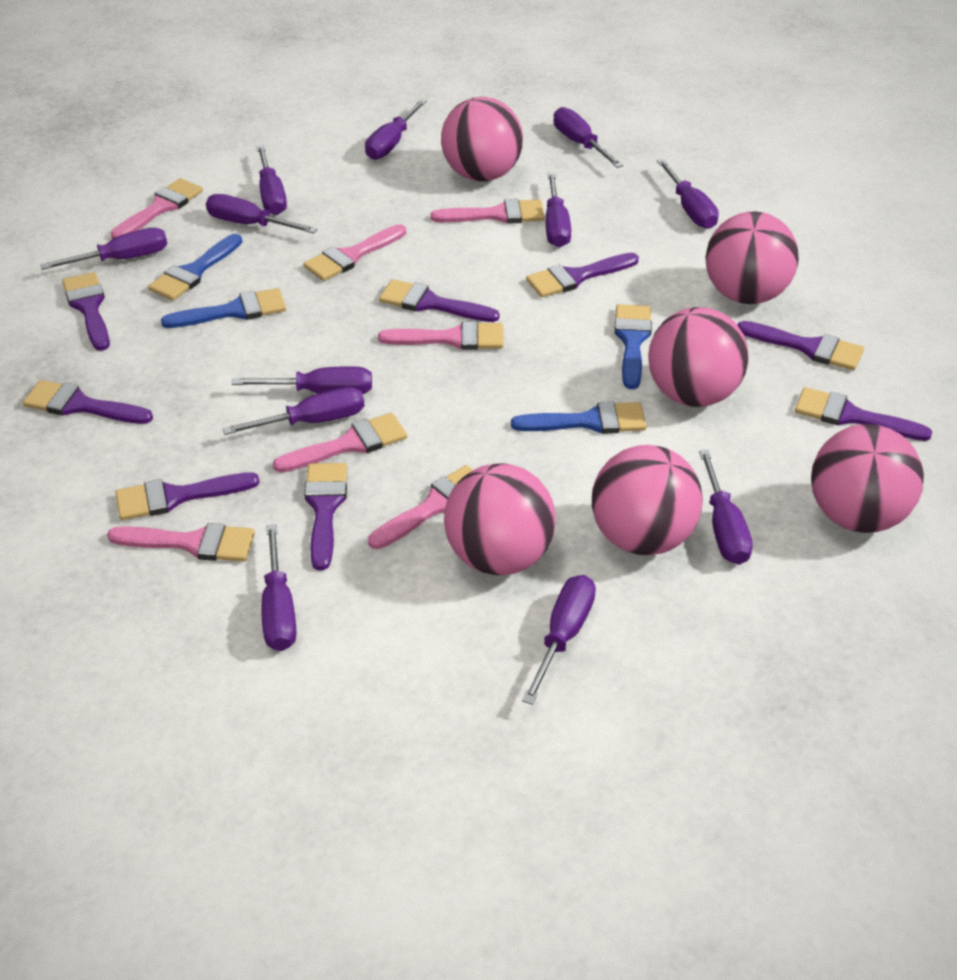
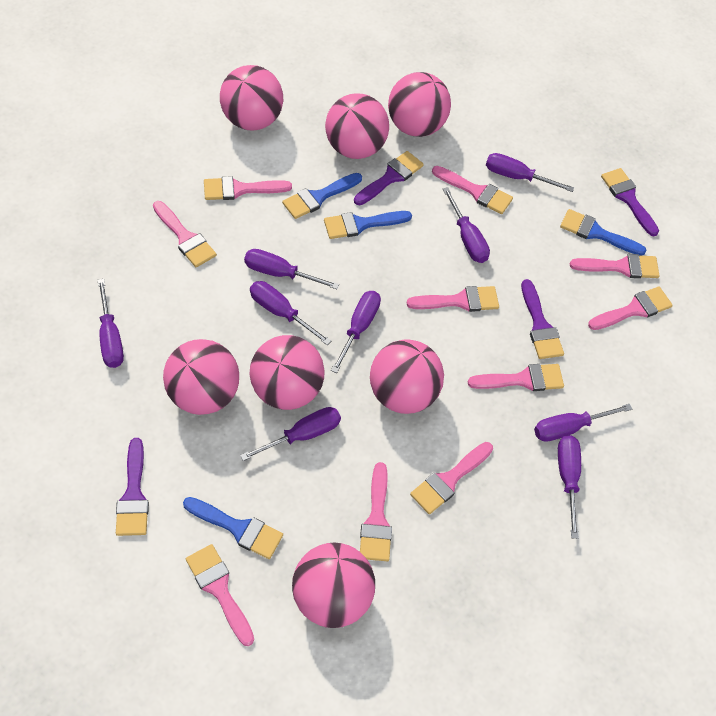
pink ball: 6 -> 7
pink brush: 7 -> 10
purple brush: 8 -> 4
purple screwdriver: 12 -> 9

